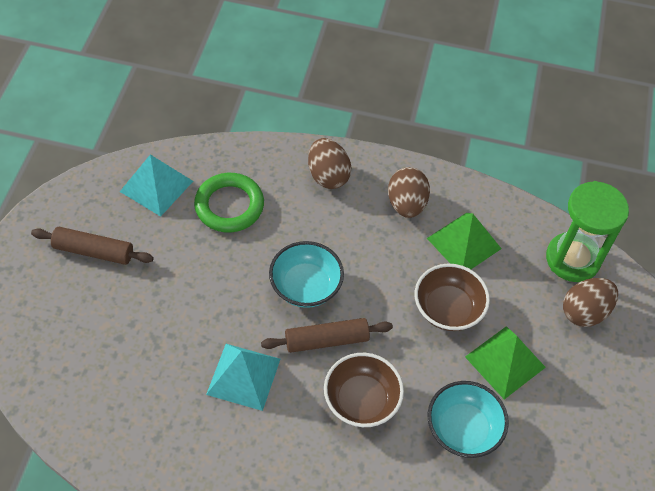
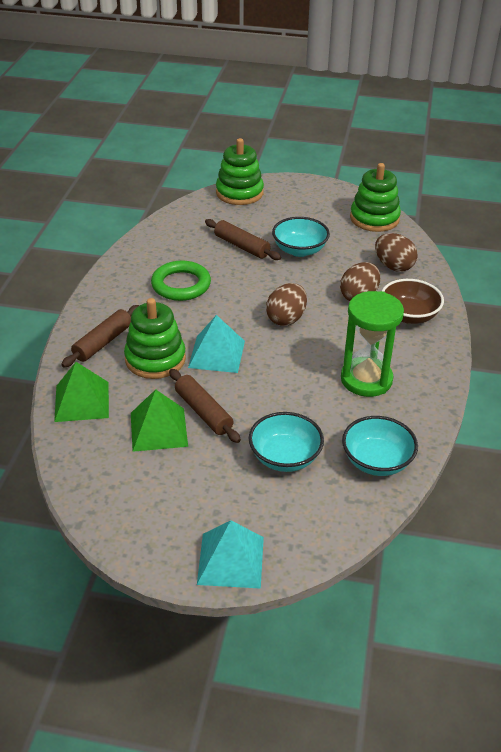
brown bowl: 2 -> 1
brown rolling pin: 2 -> 3
green stacking toy: 0 -> 3
turquoise bowl: 2 -> 3

